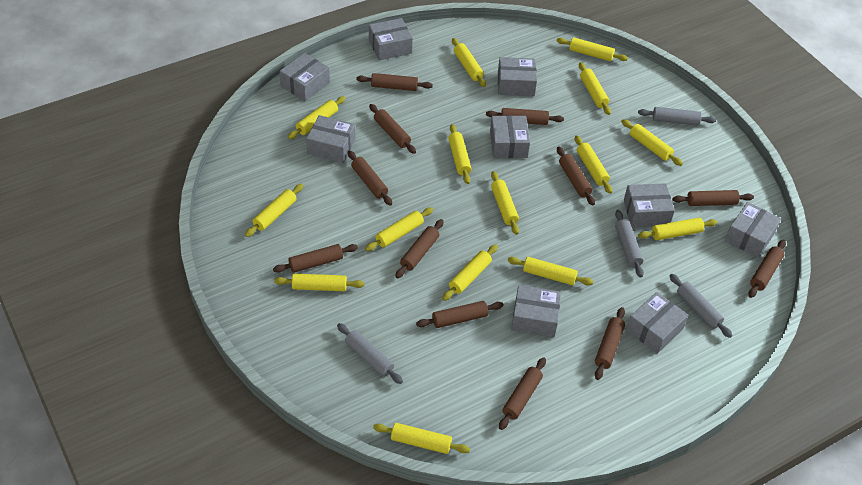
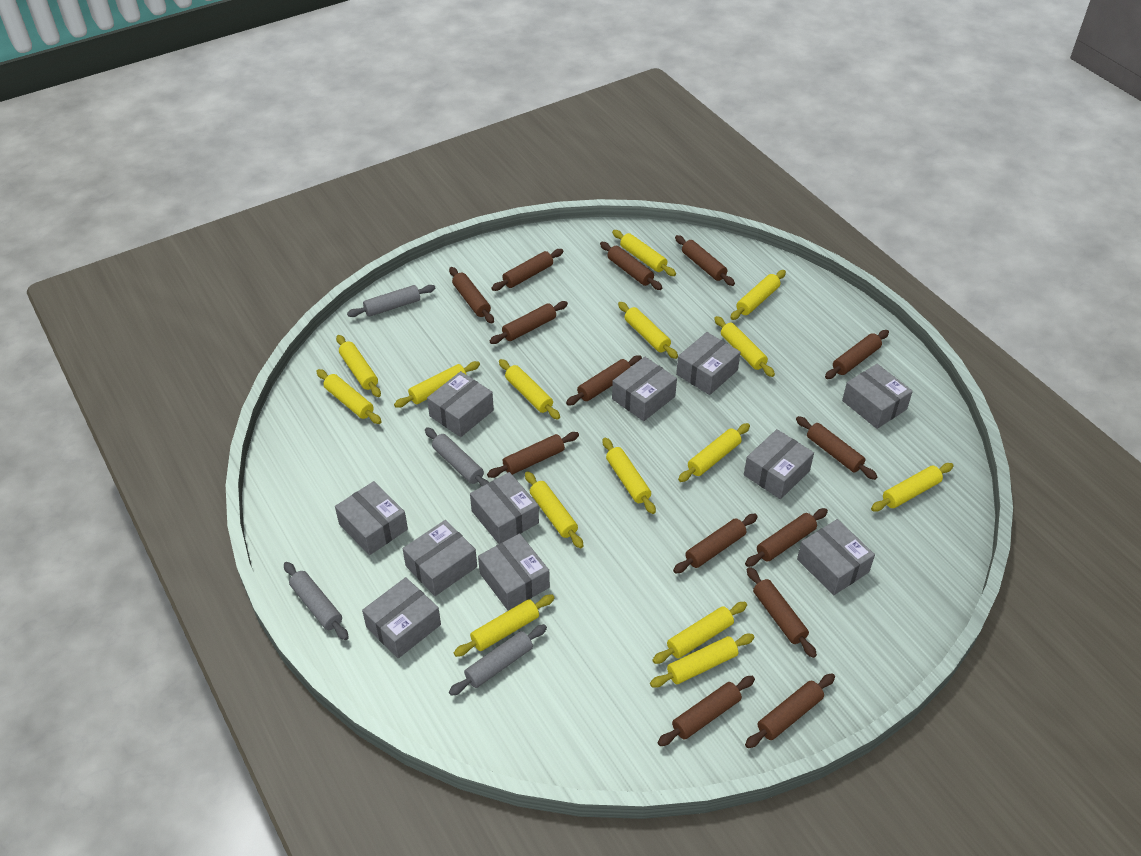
brown rolling pin: 12 -> 14
grey box: 9 -> 11

